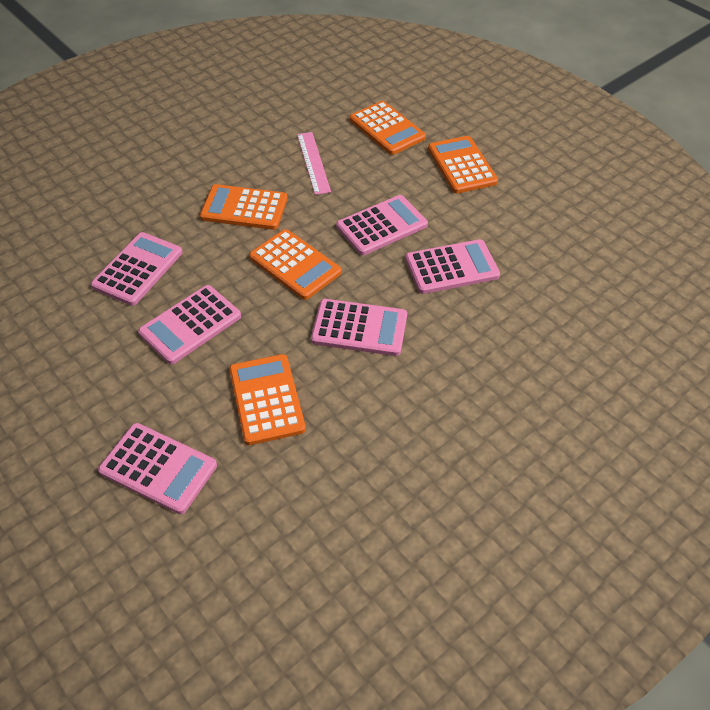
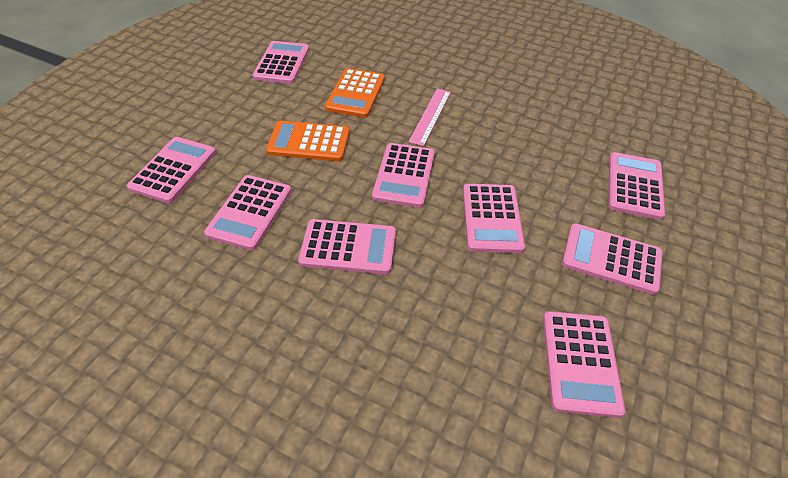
orange calculator: 5 -> 2
pink calculator: 6 -> 9

